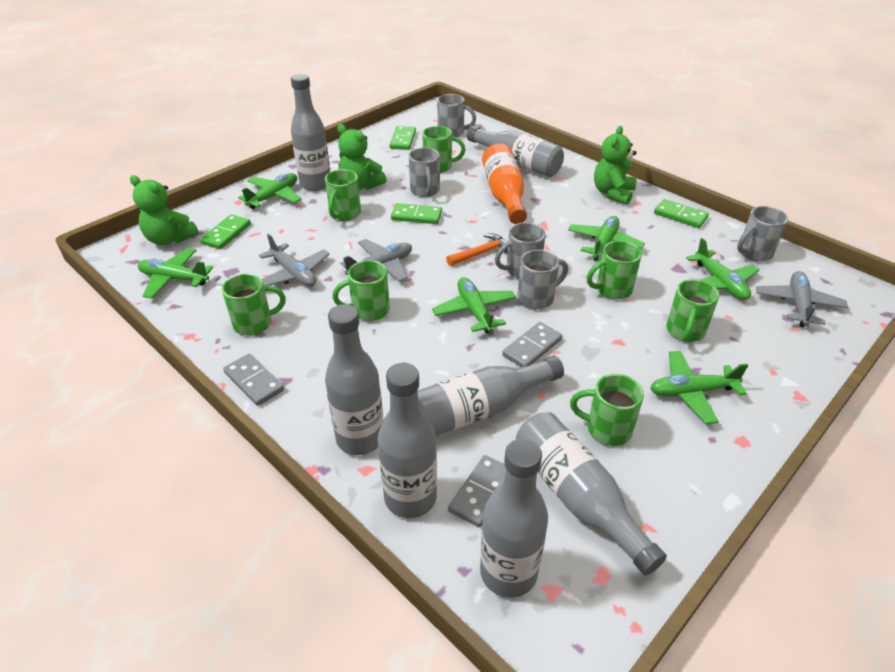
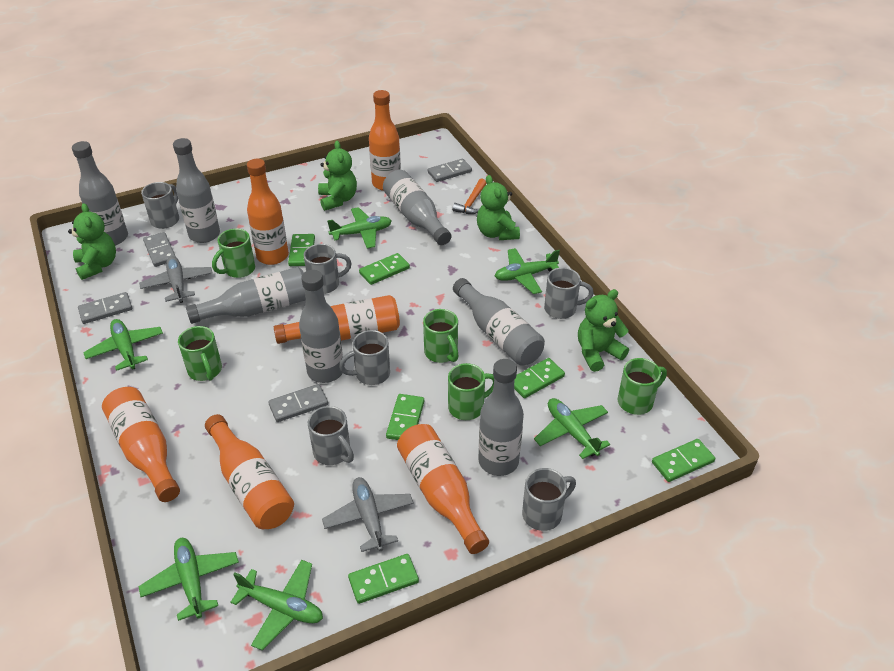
green domino: 4 -> 6
green mug: 7 -> 5
green teddy bear: 3 -> 4
grey domino: 3 -> 4
grey mug: 5 -> 6
grey plane: 3 -> 2
orange bottle: 1 -> 6

